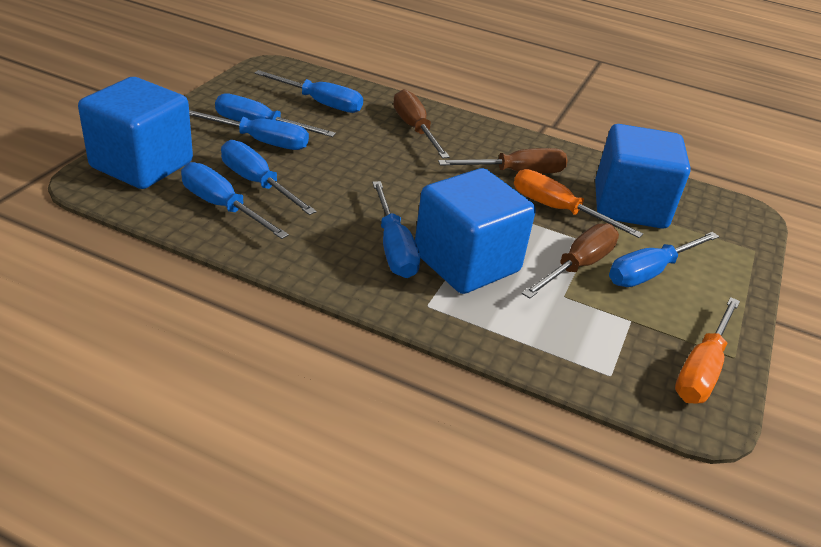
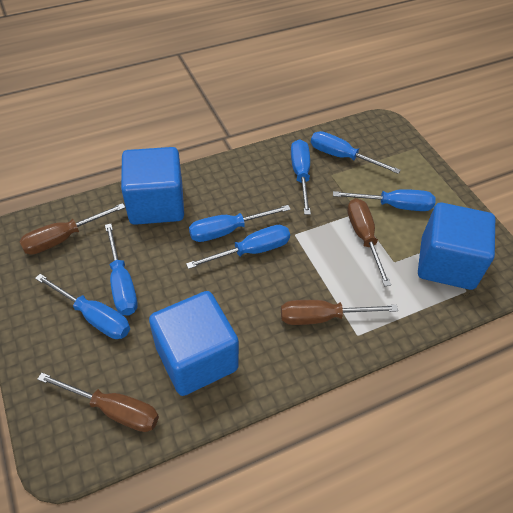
brown screwdriver: 3 -> 4
orange screwdriver: 2 -> 0

